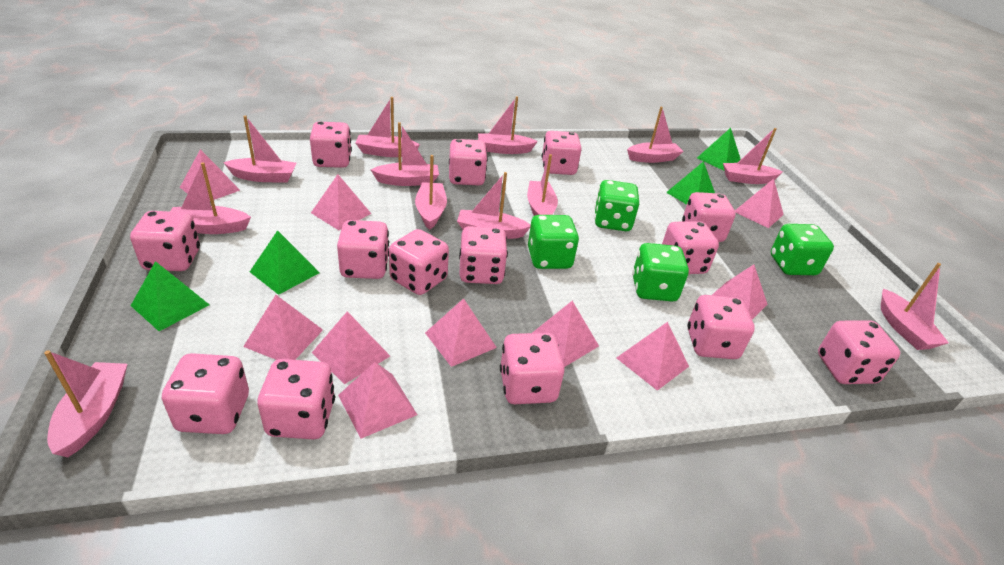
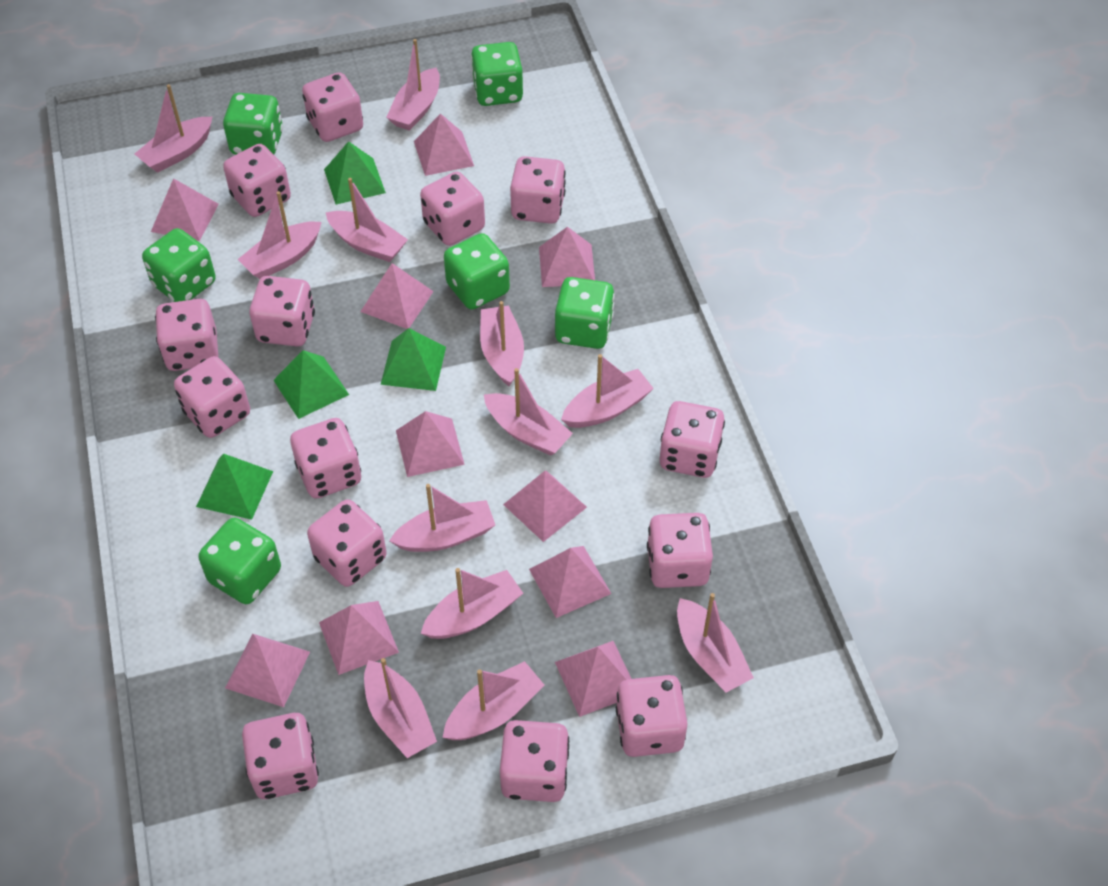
green dice: 4 -> 6

